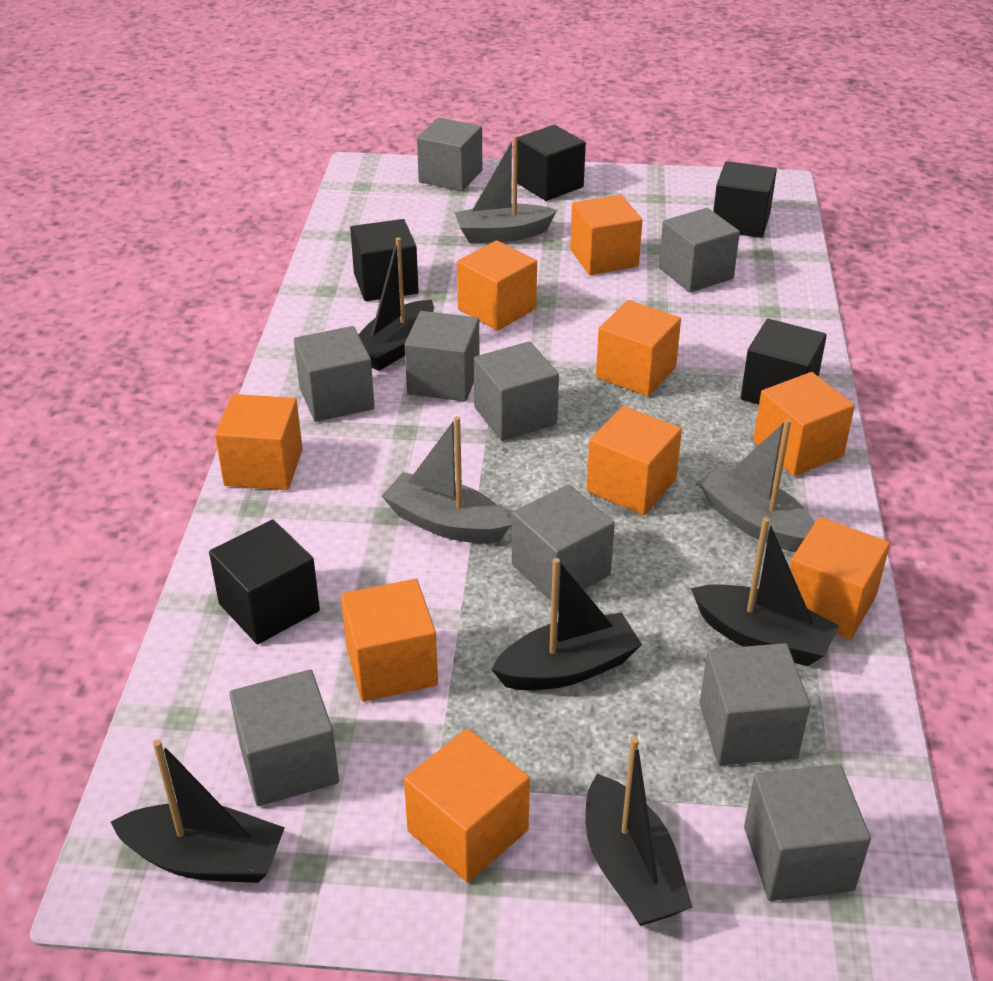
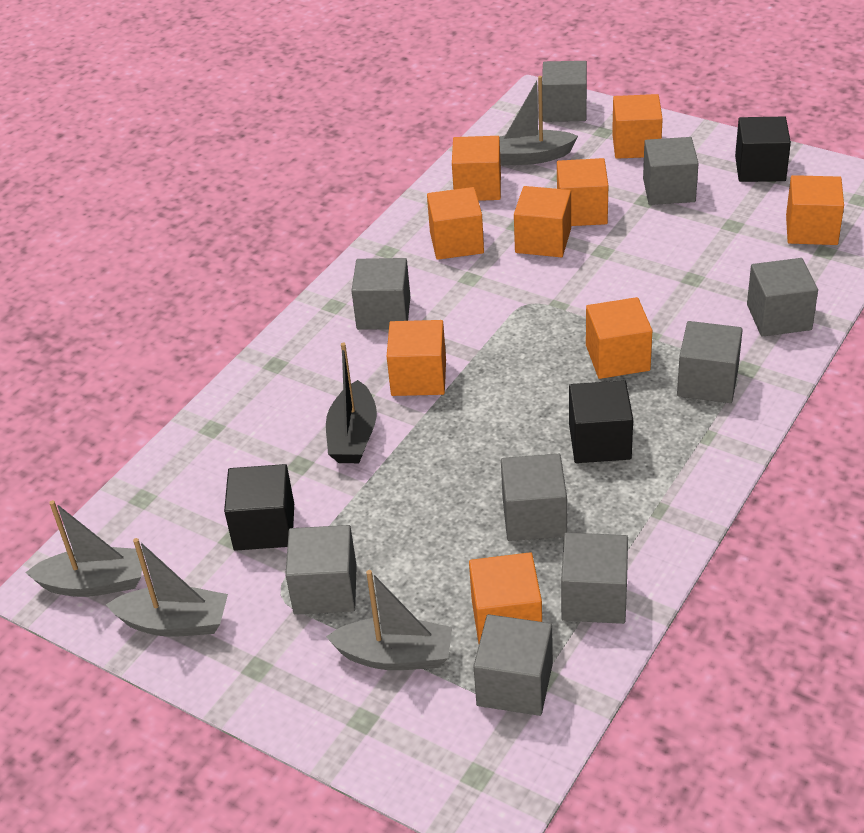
black boat: 5 -> 1
black cube: 5 -> 3
grey boat: 3 -> 4

